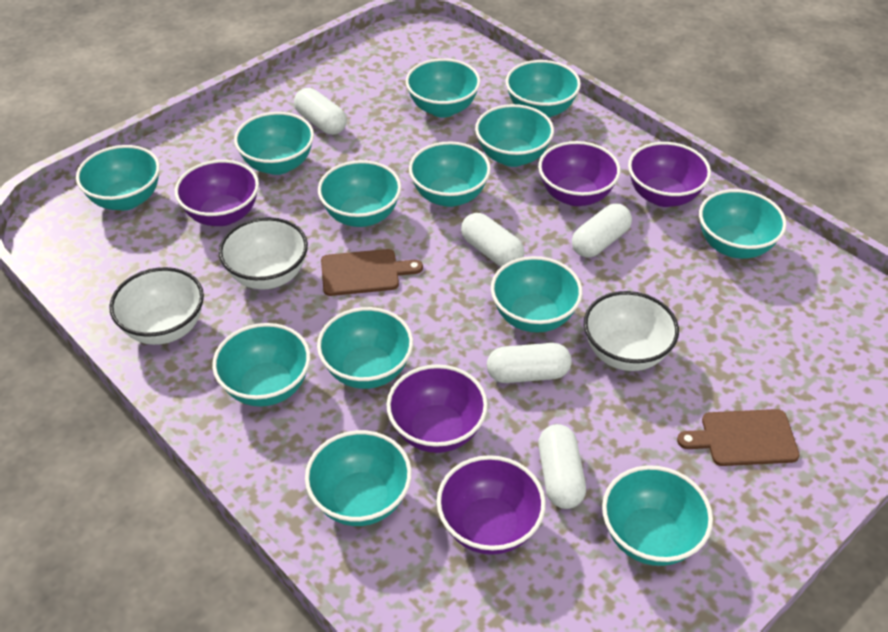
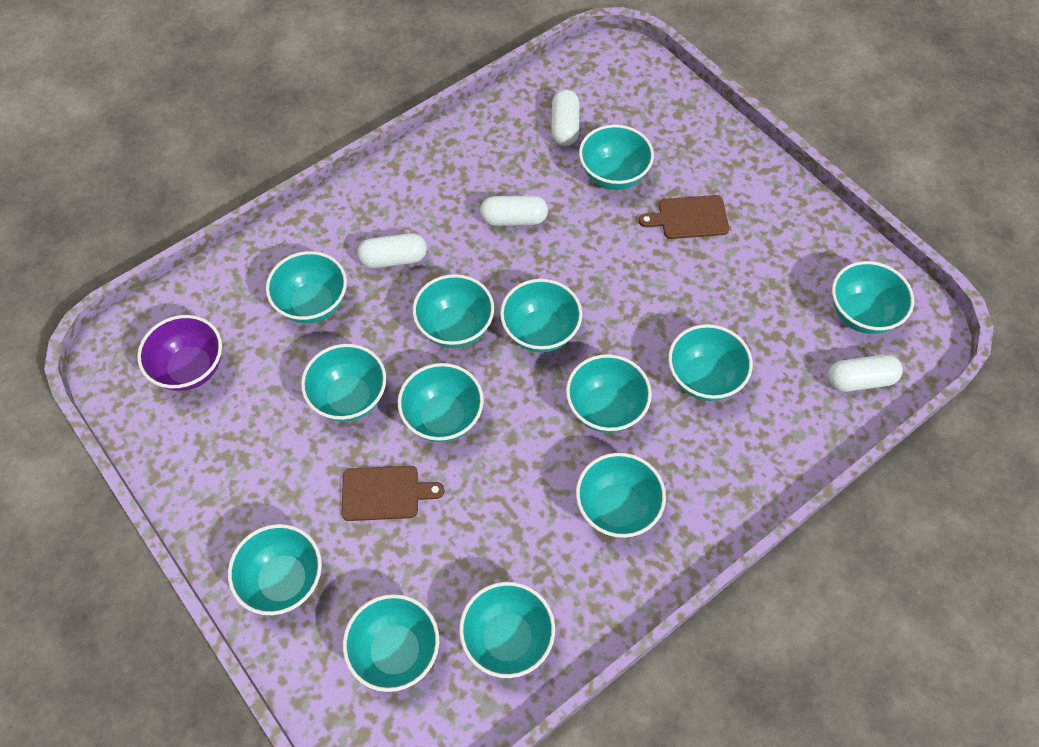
purple bowl: 5 -> 1
white bowl: 3 -> 0
white capsule: 5 -> 4

